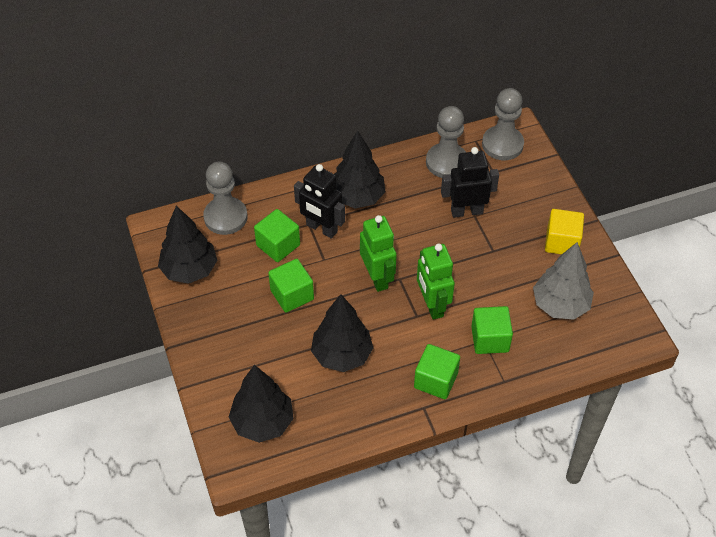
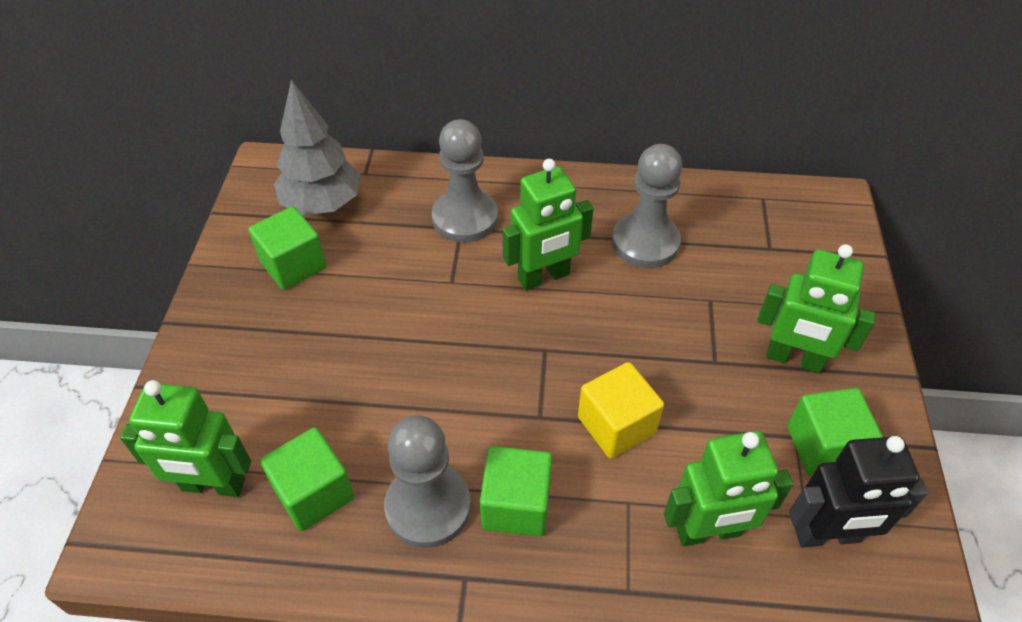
black robot: 2 -> 1
black tree: 4 -> 0
green robot: 2 -> 4

